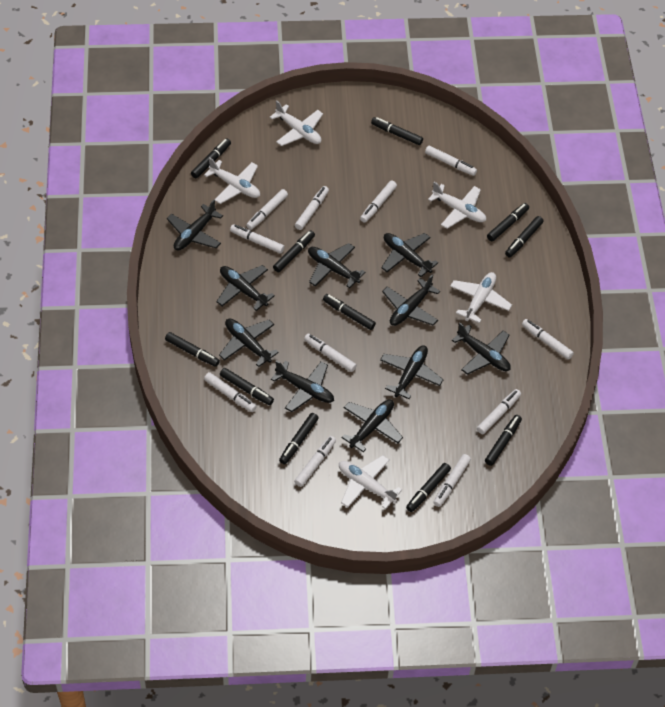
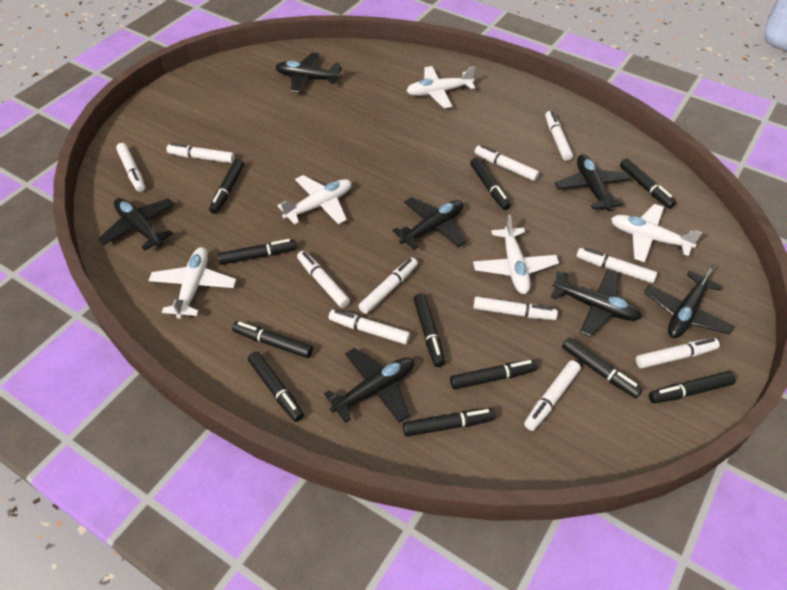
black plane: 10 -> 7

